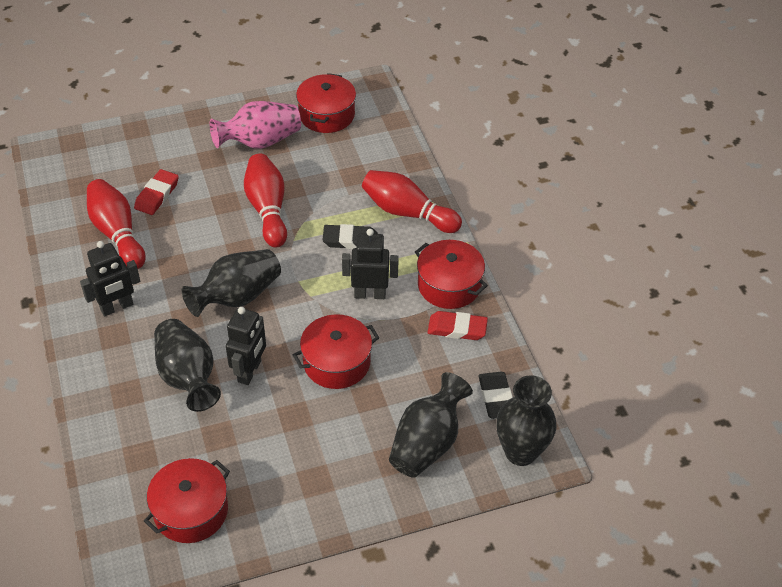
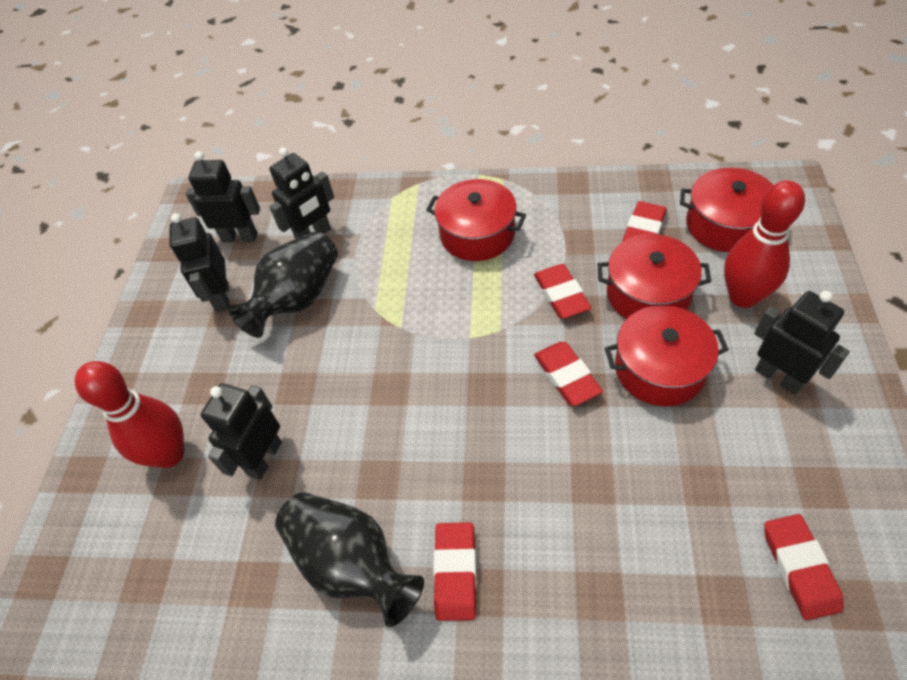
black eraser: 2 -> 0
black robot: 3 -> 5
black vase: 4 -> 2
pink vase: 1 -> 0
red bowling pin: 3 -> 2
red eraser: 2 -> 5

